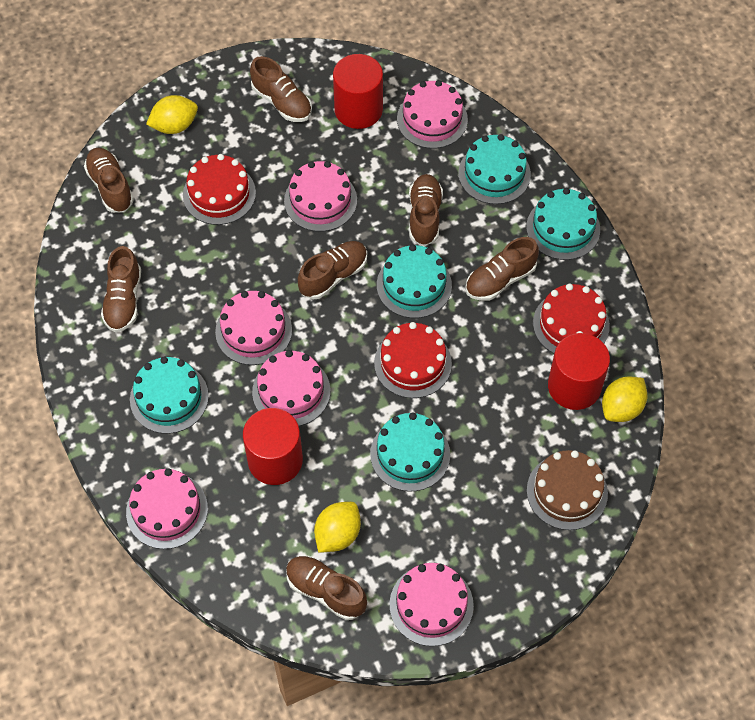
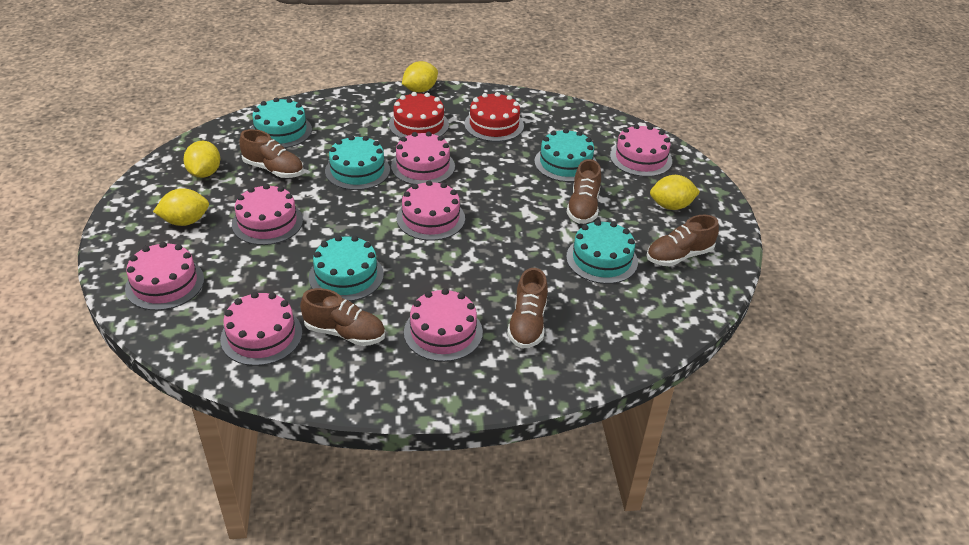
brown cake: 1 -> 0
brown shoe: 7 -> 5
pink cake: 6 -> 7
red cake: 3 -> 2
red cylinder: 3 -> 0
yellow lemon: 3 -> 4

